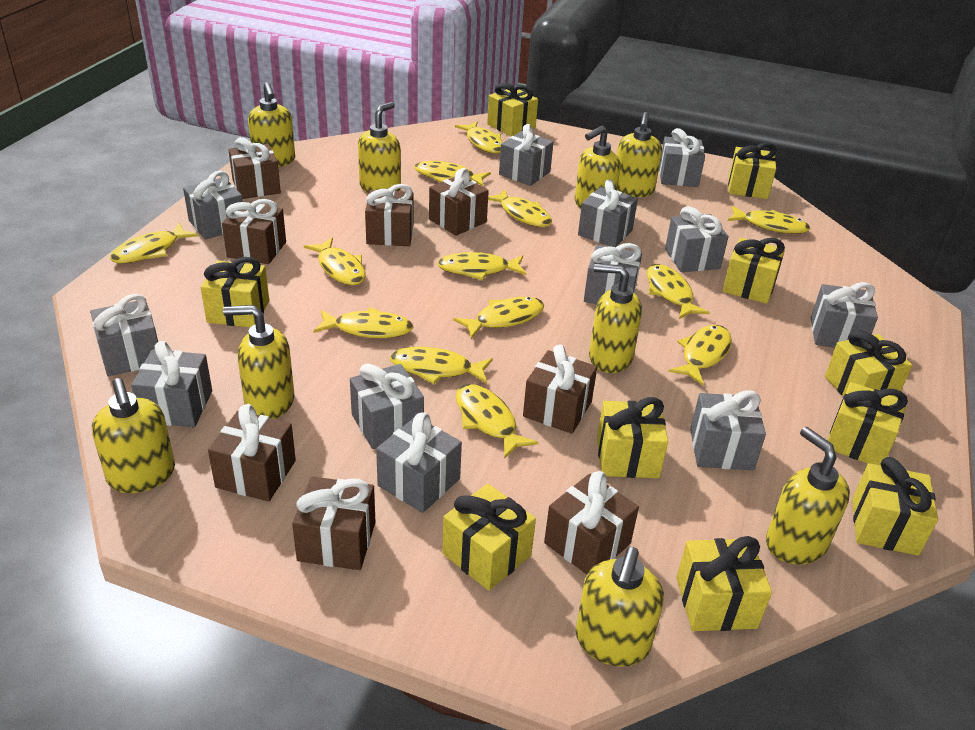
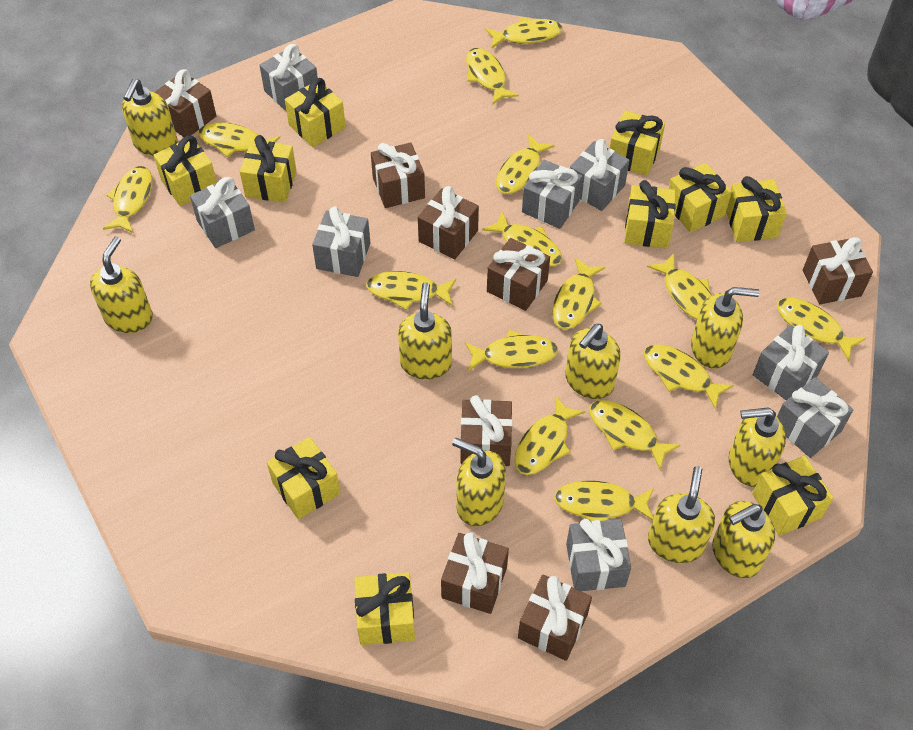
grey gift: 12 -> 8
yellow fish: 13 -> 15

